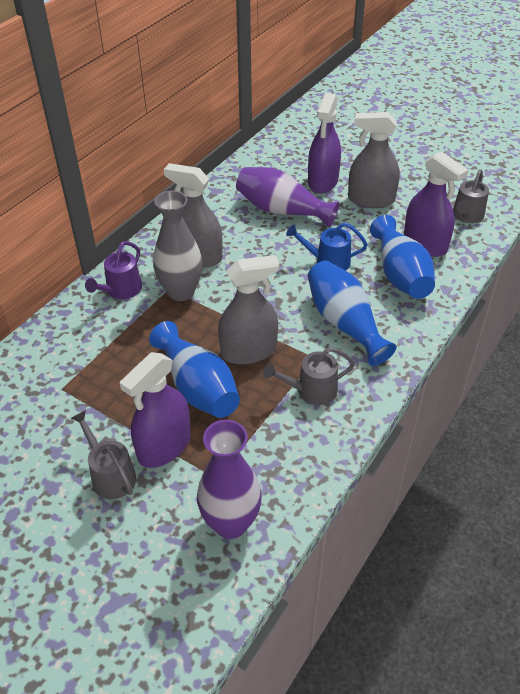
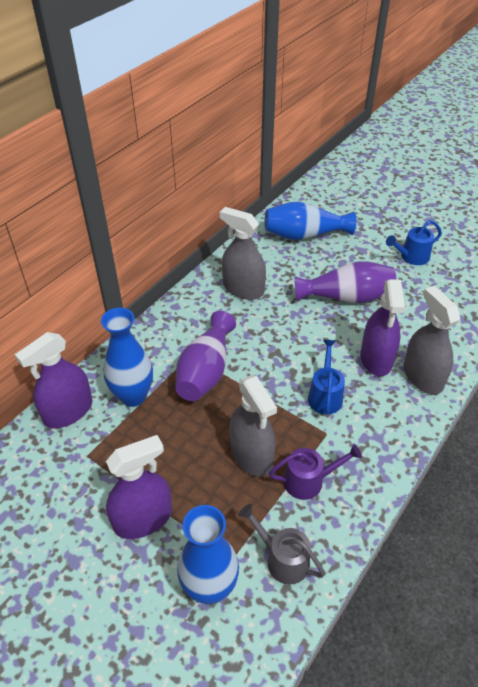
blue watering can: 1 -> 2
grey vase: 1 -> 0
grey watering can: 3 -> 1

